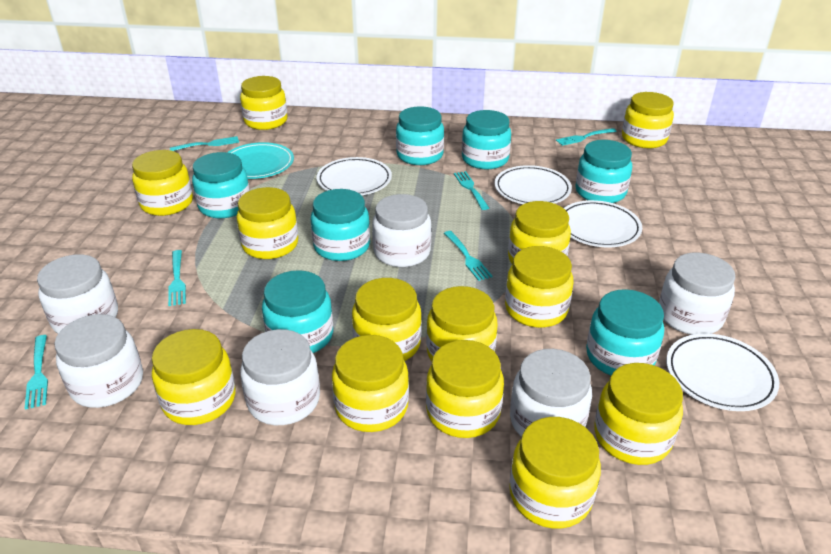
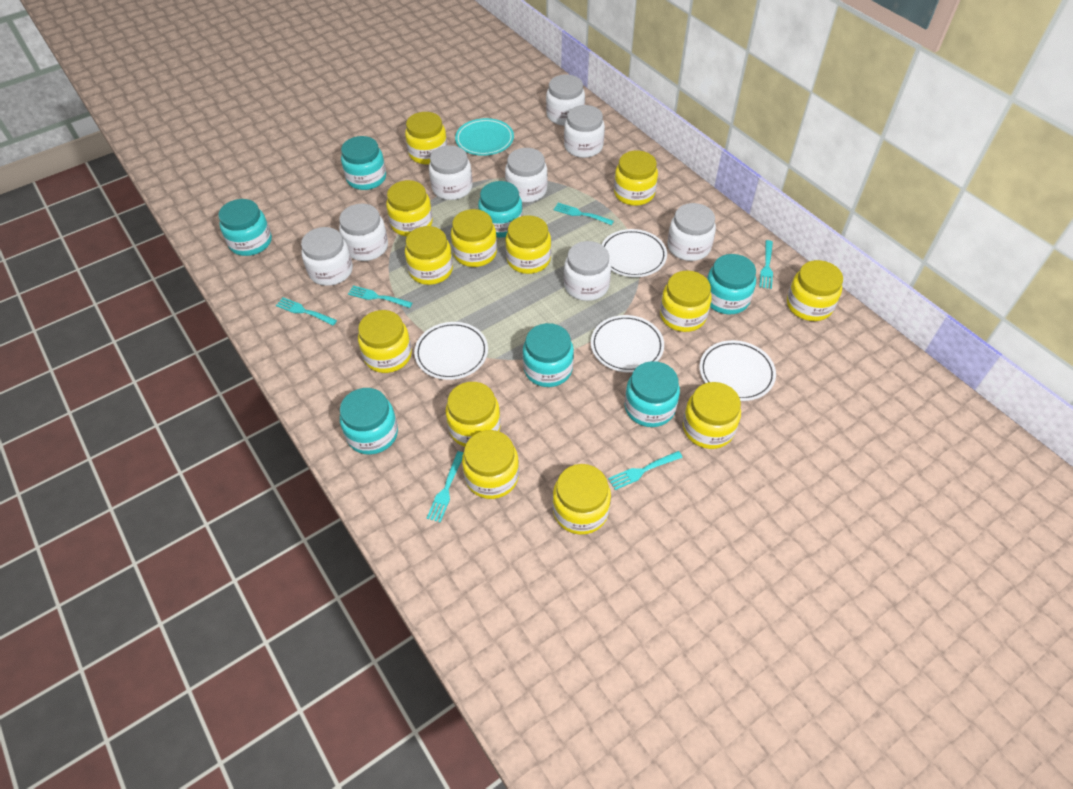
white jar: 6 -> 8

